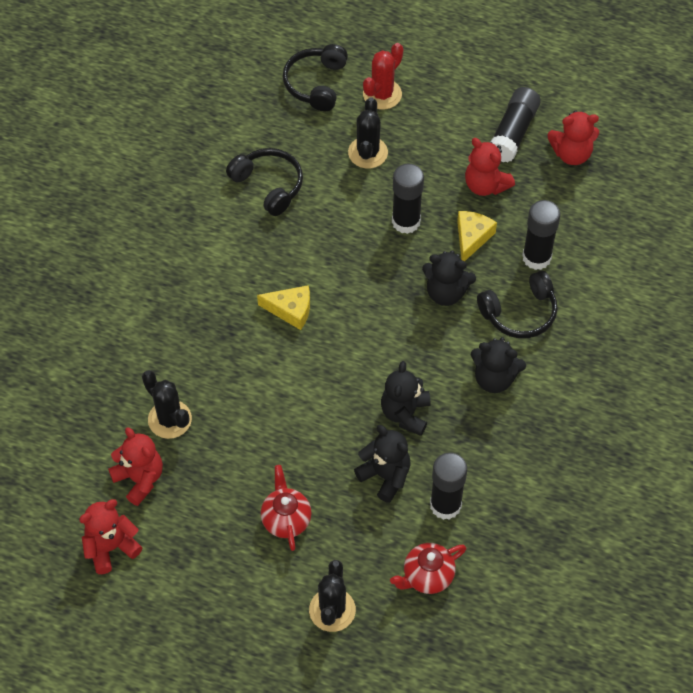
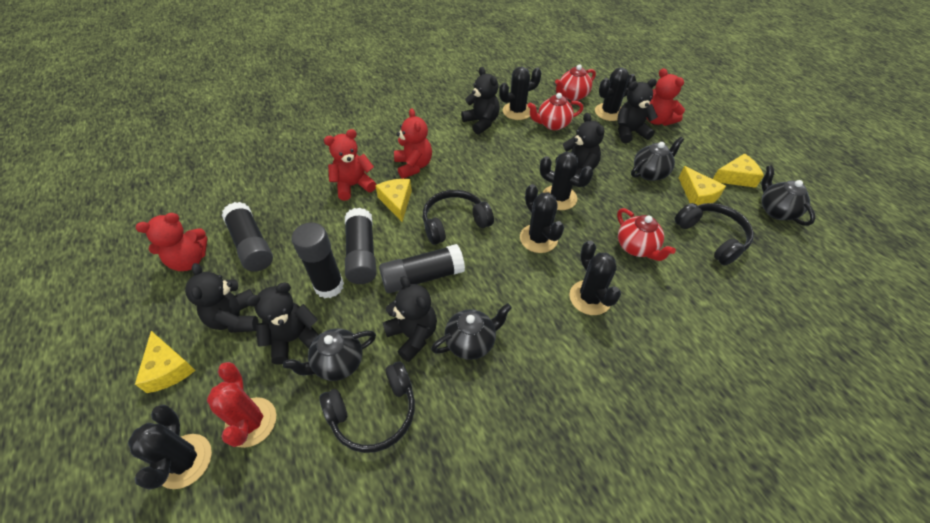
black cactus: 3 -> 6
black teapot: 0 -> 4
black teddy bear: 4 -> 6
red teapot: 2 -> 3
yellow cheese: 2 -> 4

